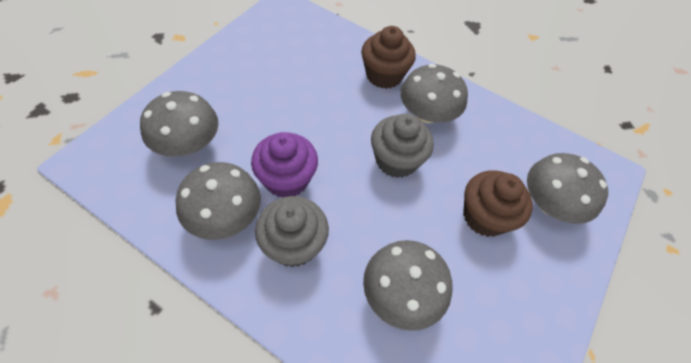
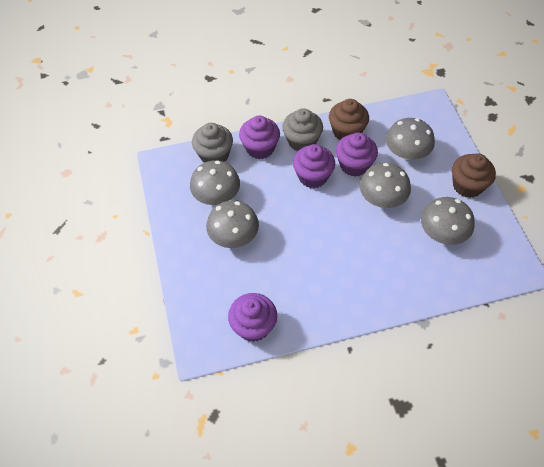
purple cupcake: 1 -> 4

